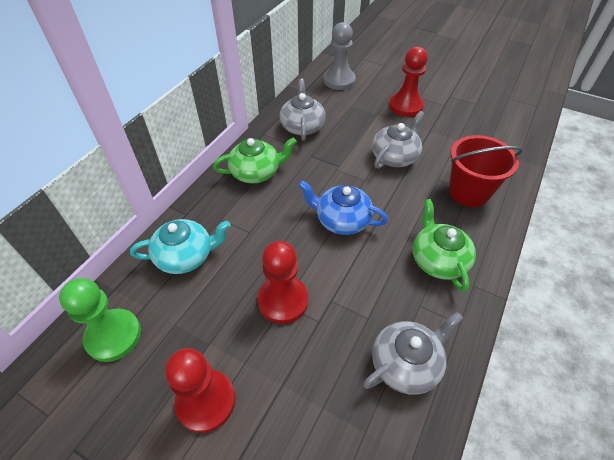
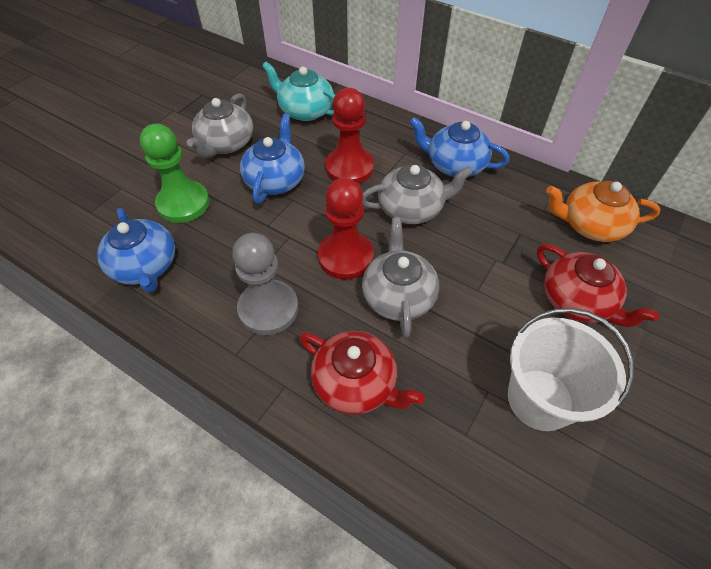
blue teapot: 1 -> 3
green teapot: 2 -> 0
orange teapot: 0 -> 1
red bucket: 1 -> 0
red pawn: 3 -> 2
red teapot: 0 -> 2
white bucket: 0 -> 1

